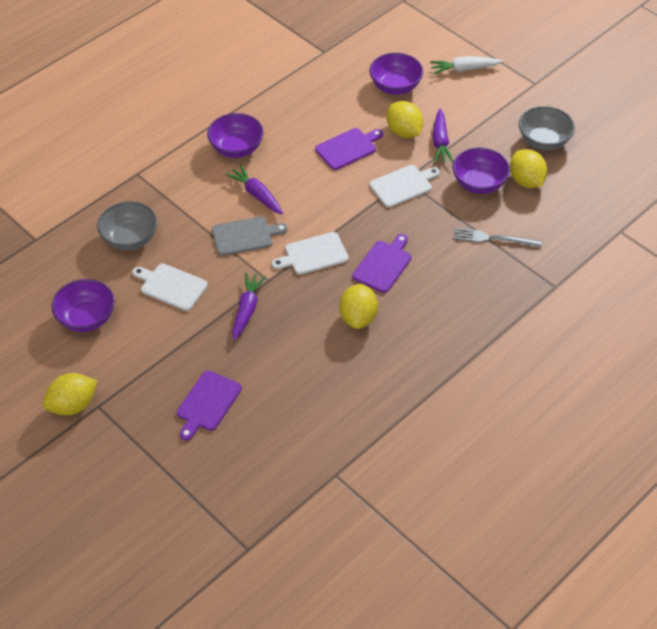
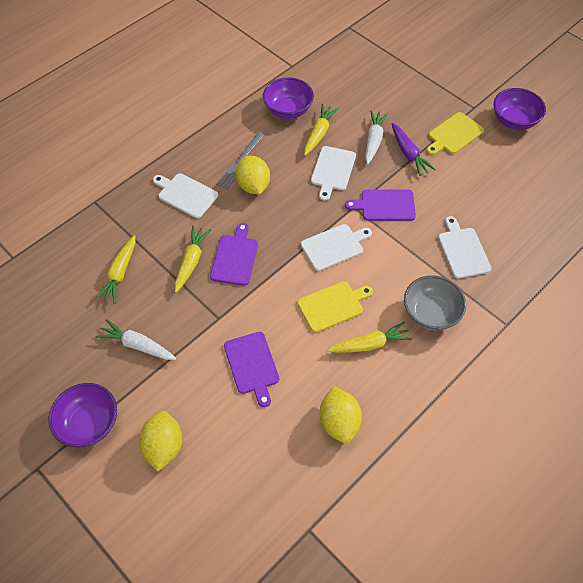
grey bowl: 2 -> 1
grey cutting board: 1 -> 0
purple bowl: 4 -> 3
purple carrot: 3 -> 1
white carrot: 1 -> 2
white cutting board: 3 -> 4
yellow carrot: 0 -> 4
yellow cutting board: 0 -> 2
yellow lemon: 4 -> 3

